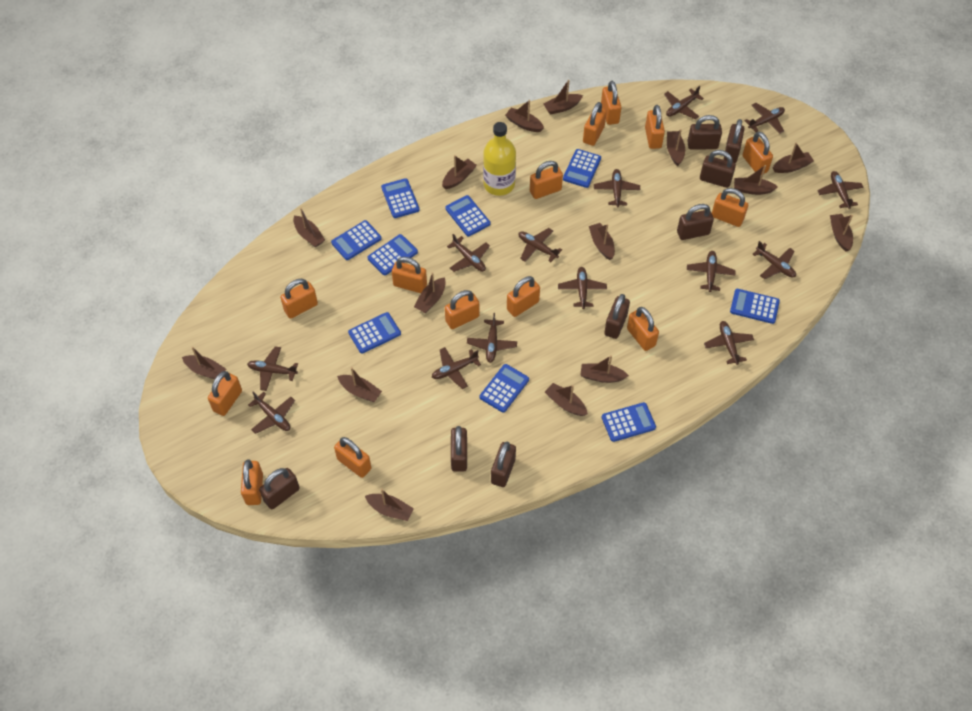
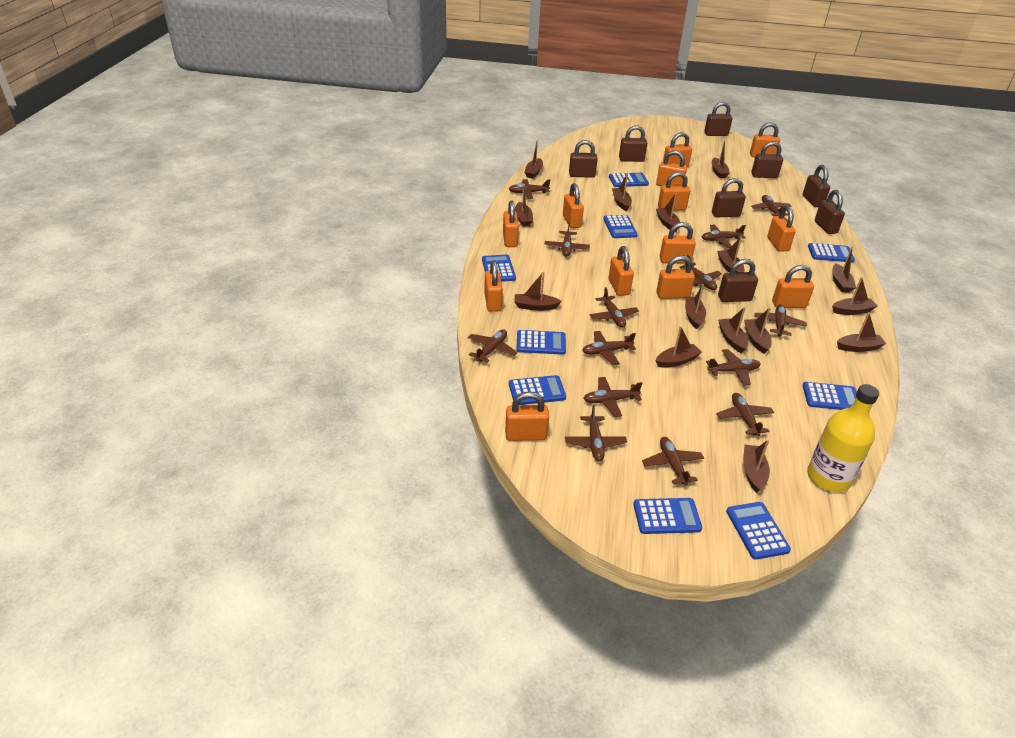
orange padlock: 14 -> 13

